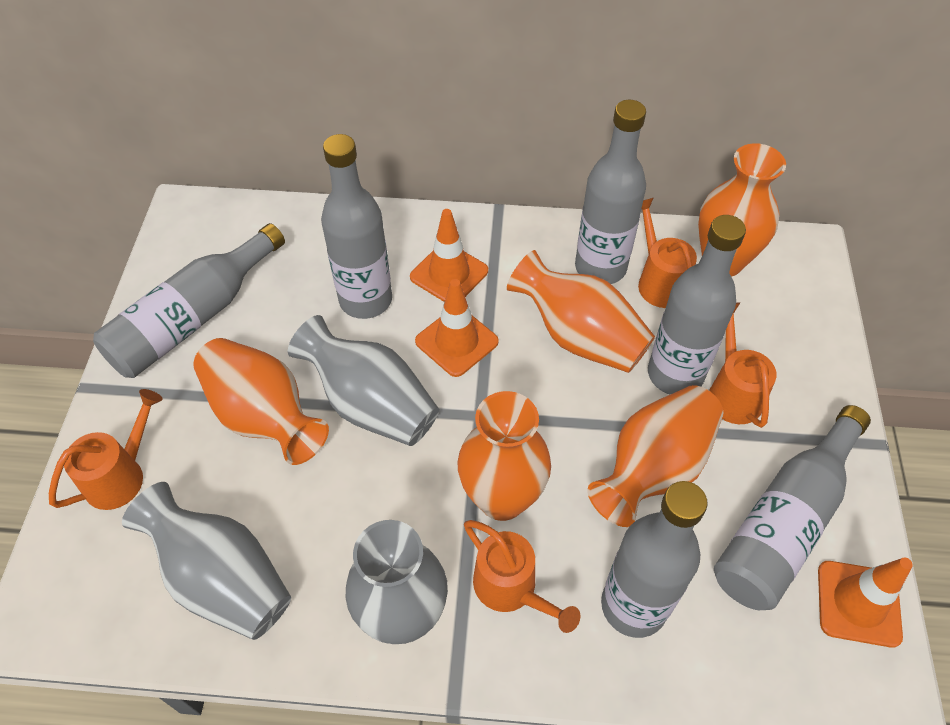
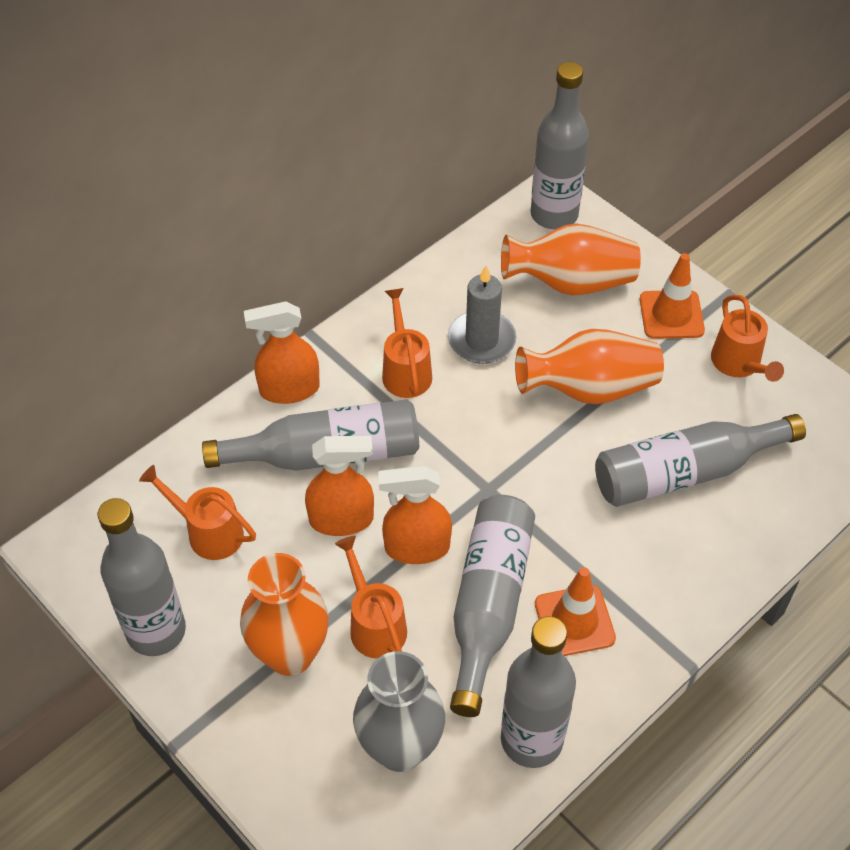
grey candle: 0 -> 1
grey vase: 3 -> 1
orange spray bottle: 0 -> 3
orange traffic cone: 3 -> 2
orange vase: 5 -> 3

